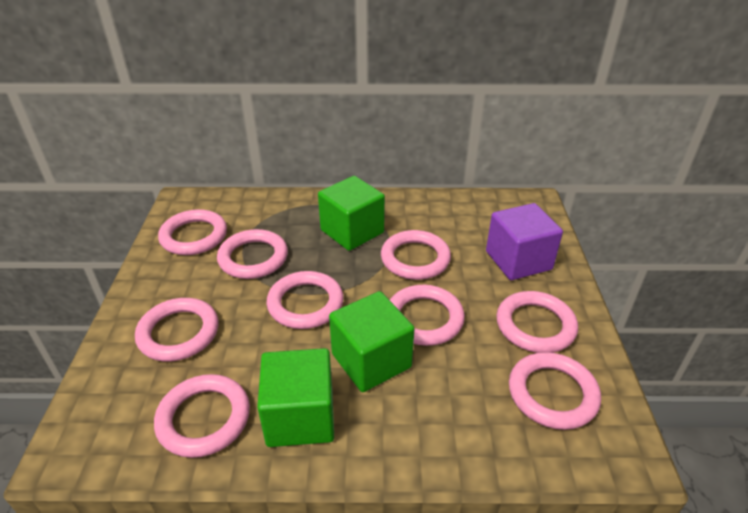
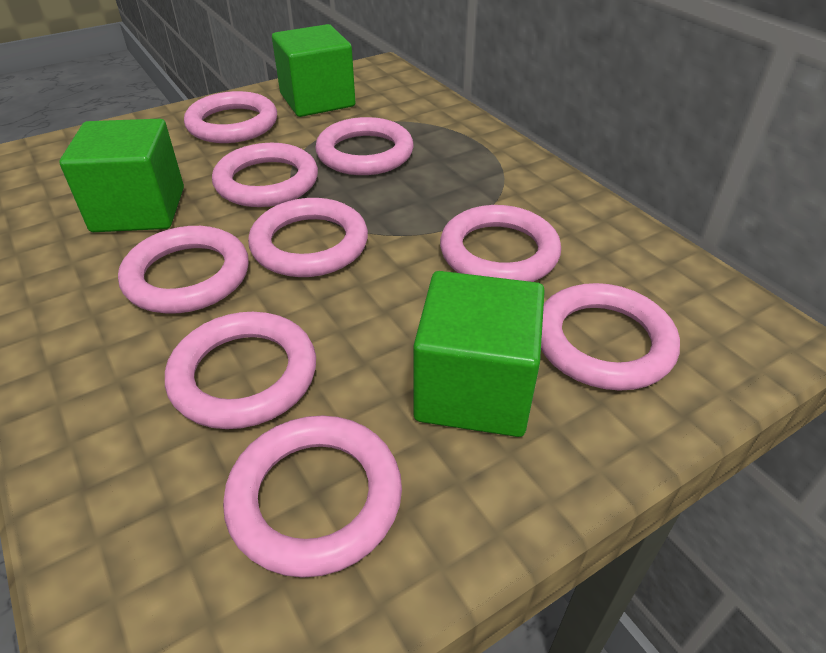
purple cube: 1 -> 0

